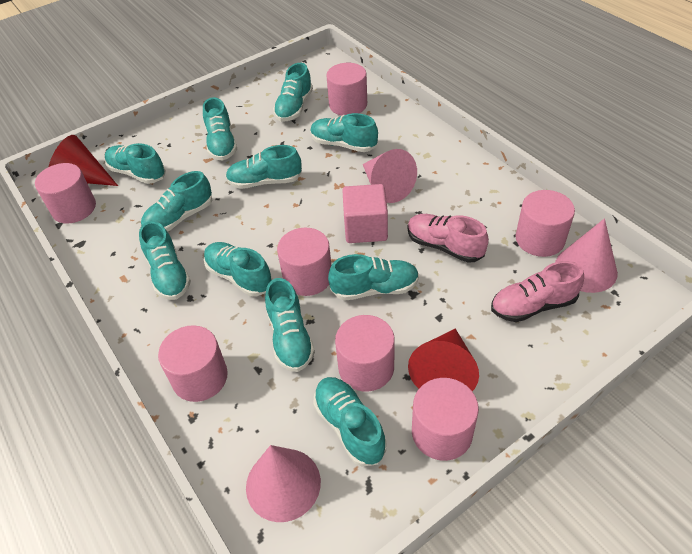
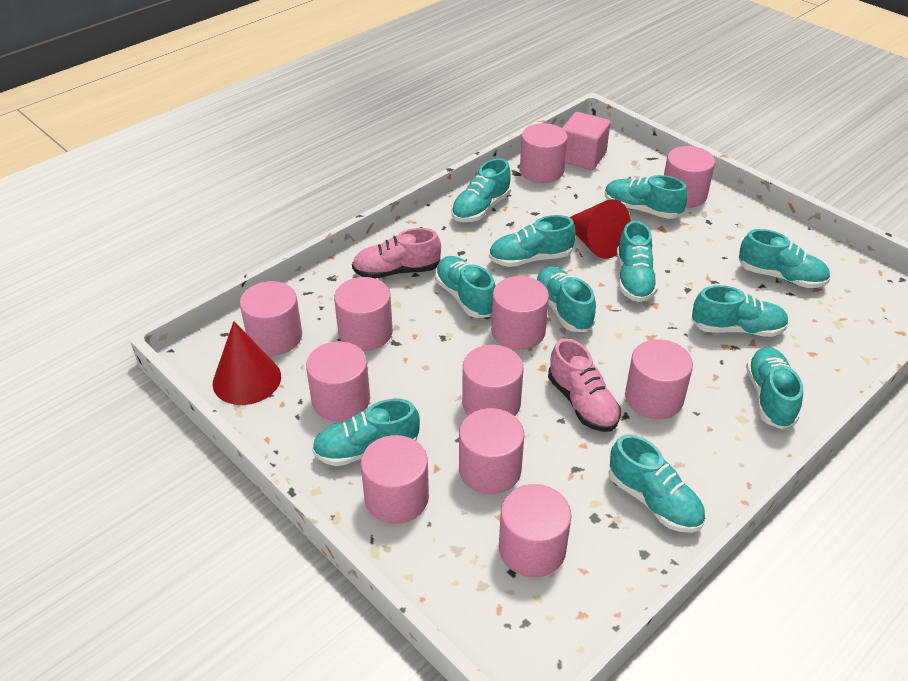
pink cone: 3 -> 0
pink cylinder: 7 -> 11

